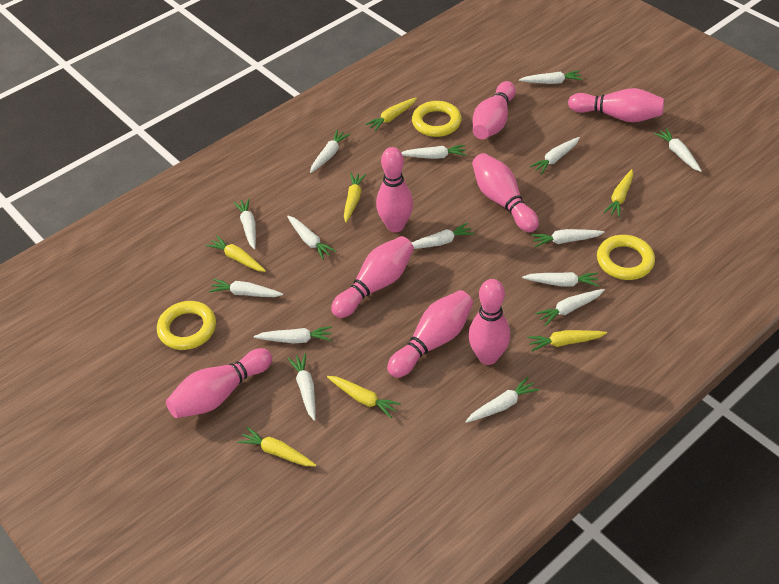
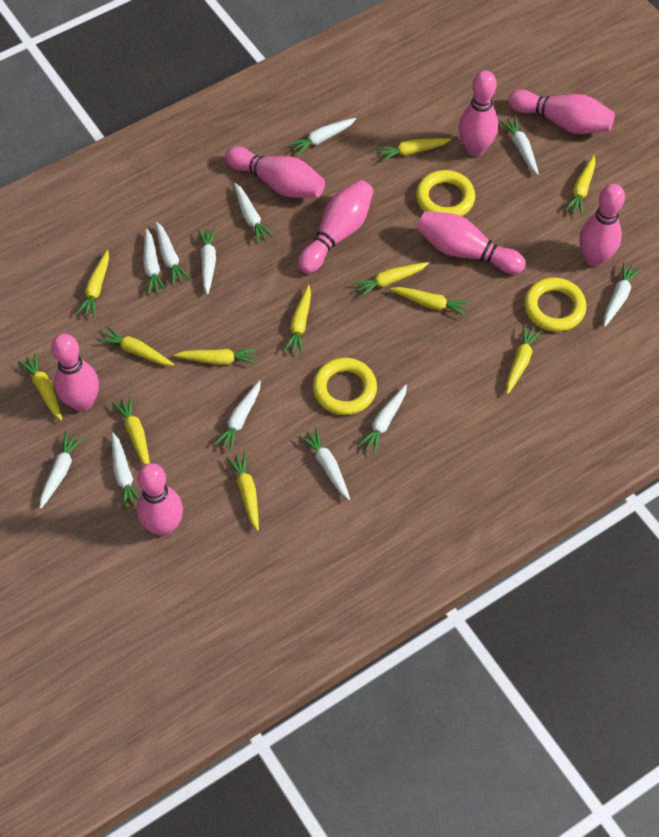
white carrot: 15 -> 12
yellow carrot: 7 -> 12

